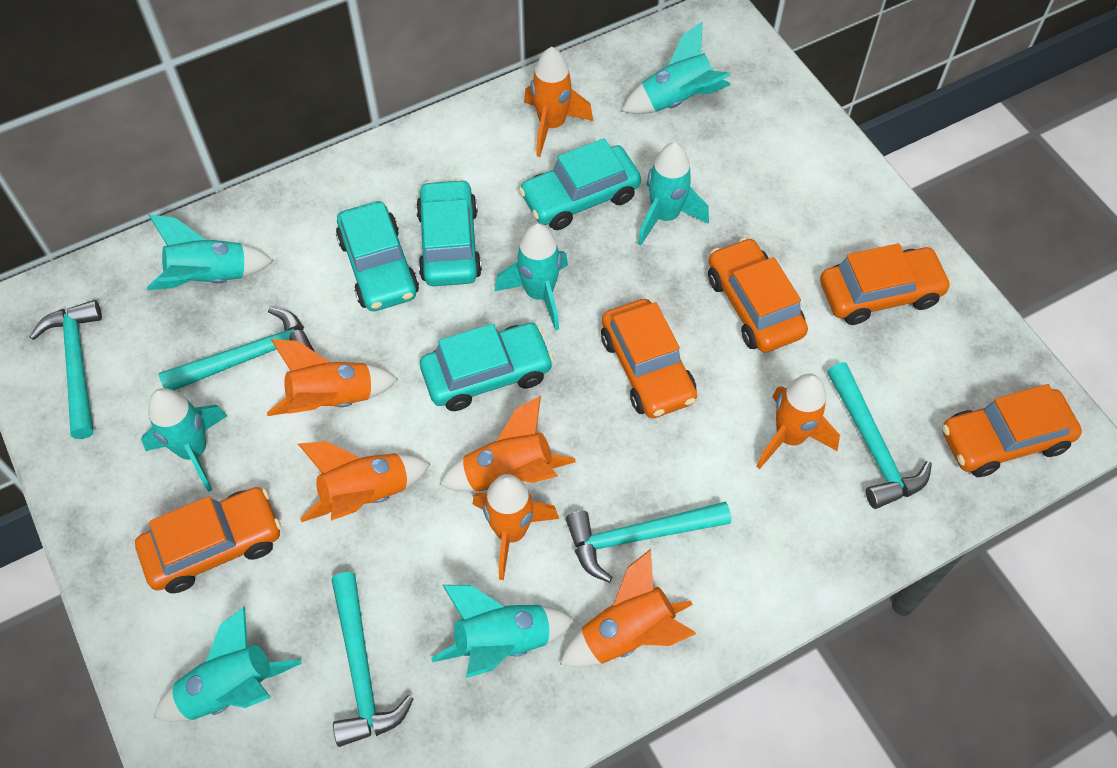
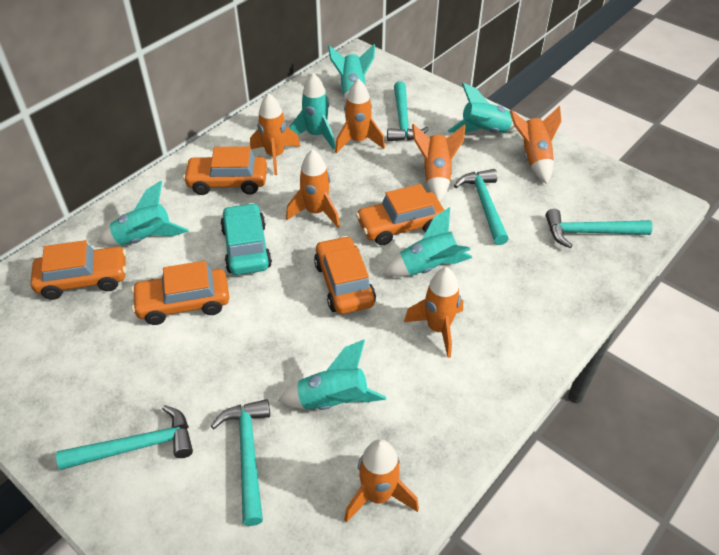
turquoise car: 4 -> 1
turquoise rocket: 7 -> 6

